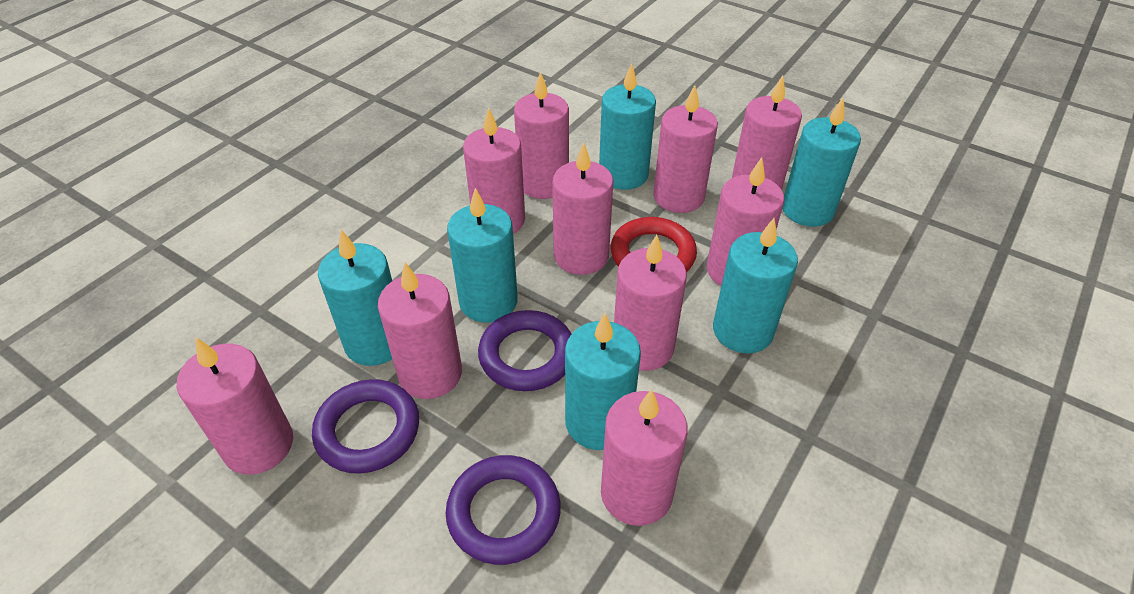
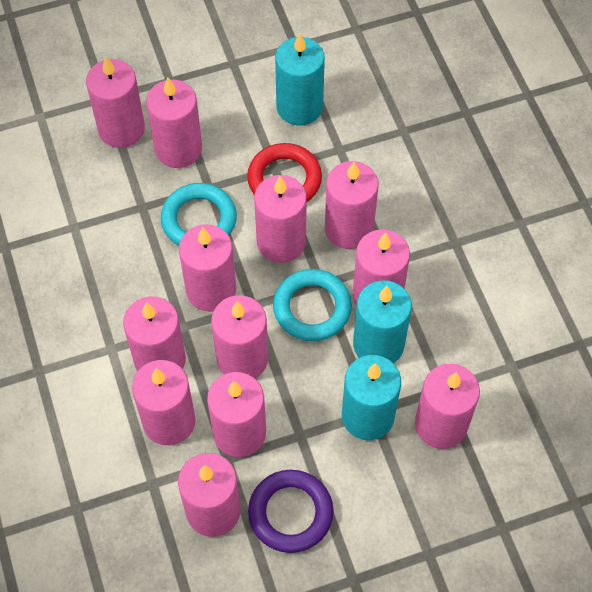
pink candle: 10 -> 12
purple ring: 3 -> 1
turquoise candle: 6 -> 3
turquoise ring: 0 -> 2

